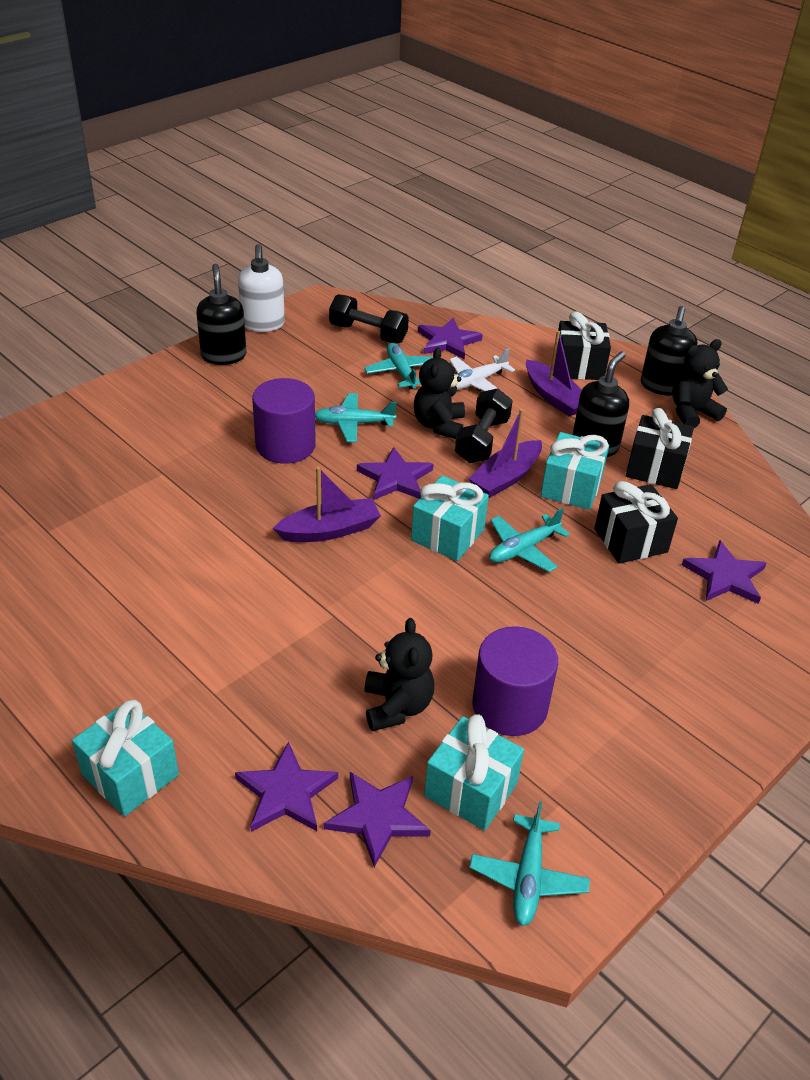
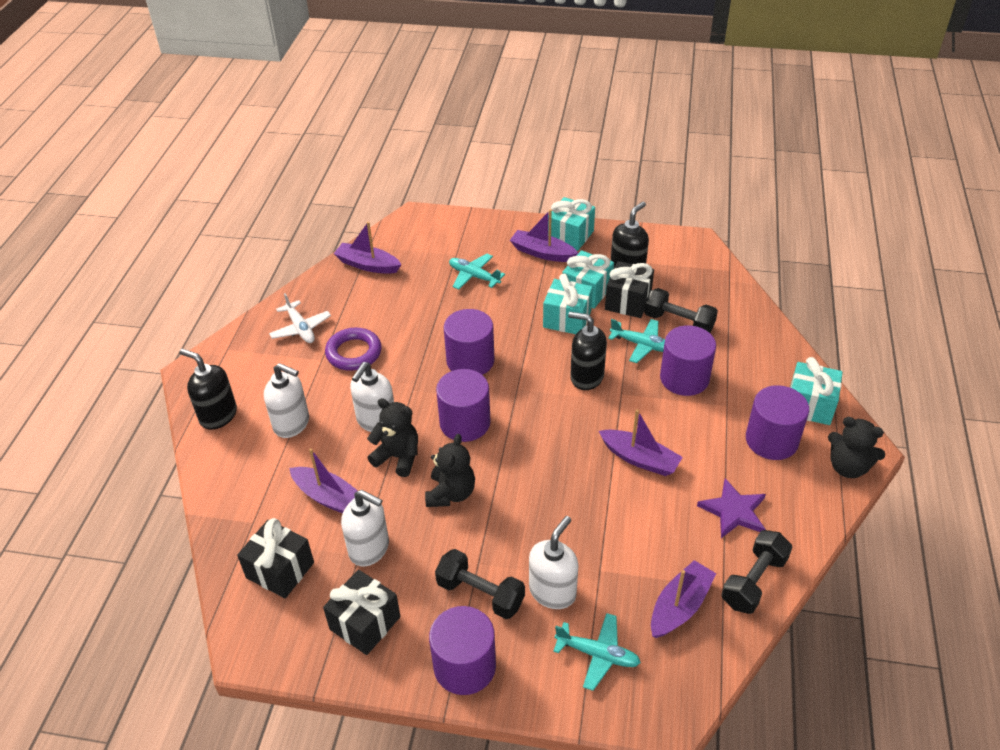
black dumbbell: 2 -> 3
purple boat: 3 -> 5
purple cylinder: 2 -> 5
purple ring: 0 -> 1
purple star: 5 -> 1
turquoise plane: 4 -> 3
white soap dispenser: 1 -> 4

